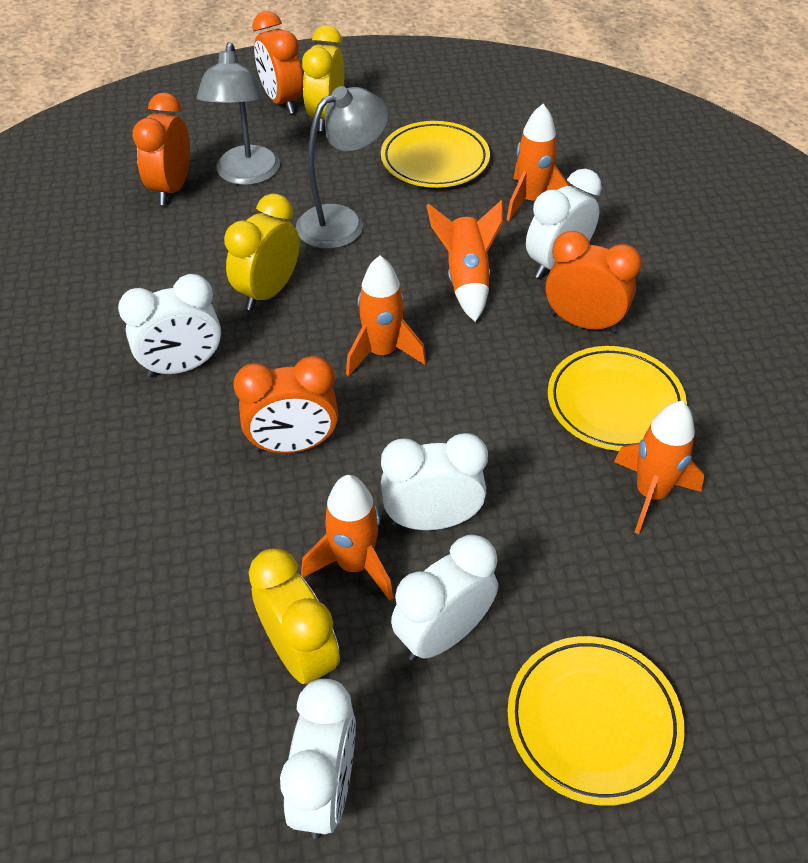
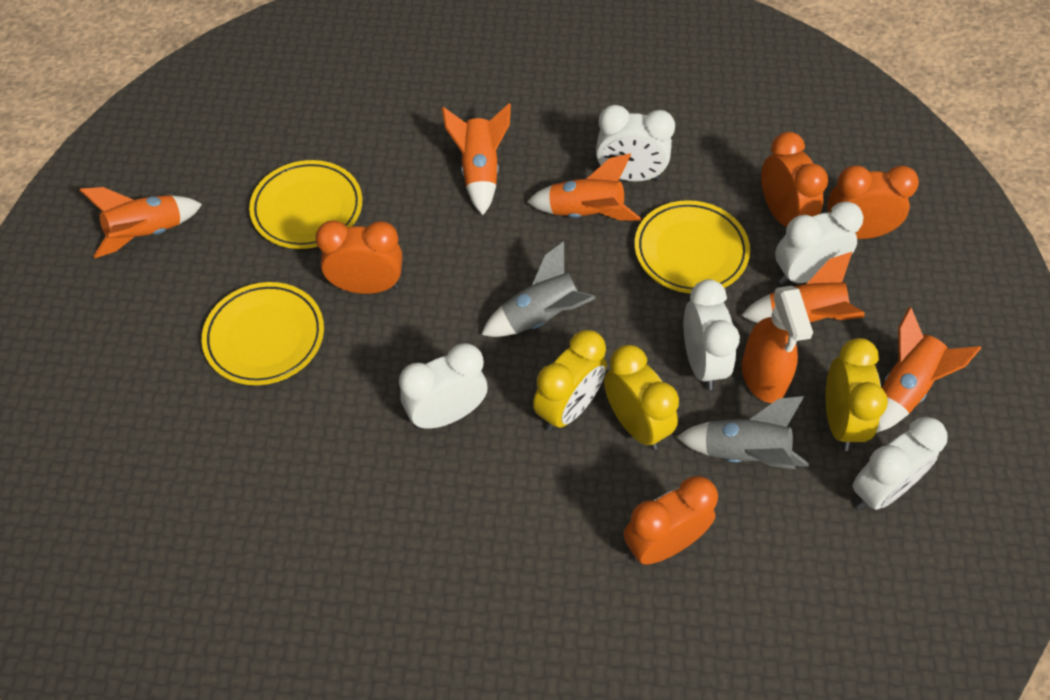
grey lamp: 2 -> 0
grey rocket: 0 -> 2
orange spray bottle: 0 -> 1

